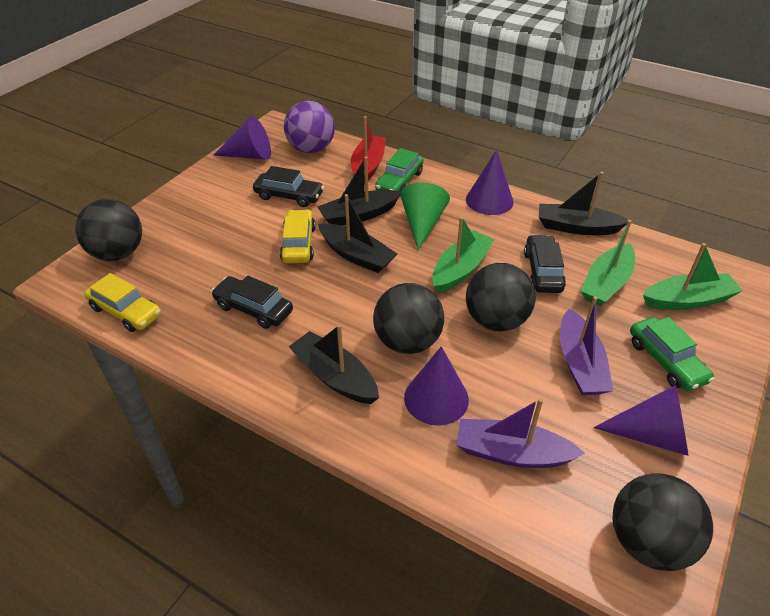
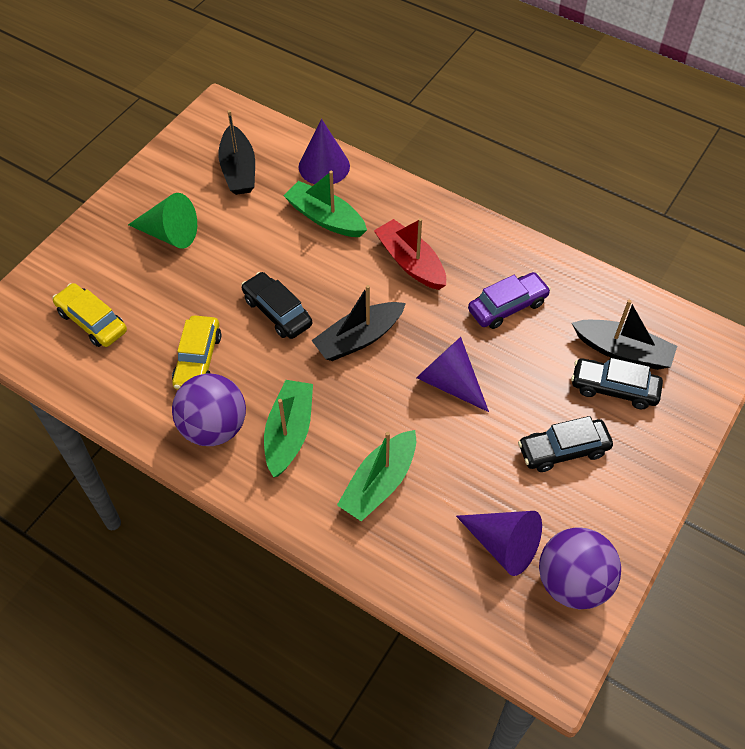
black ball: 4 -> 0
black boat: 4 -> 3
green car: 2 -> 0
purple ball: 1 -> 2
purple boat: 2 -> 0
purple car: 0 -> 1
purple cone: 4 -> 3

